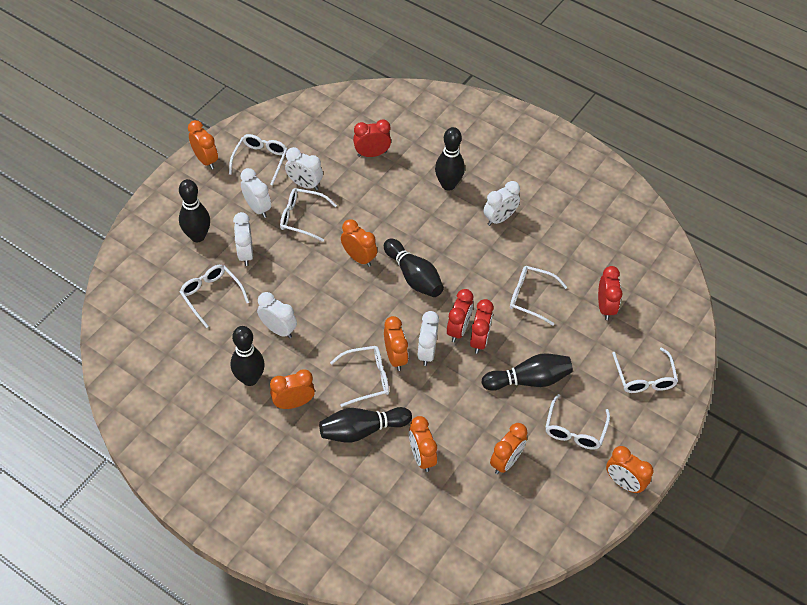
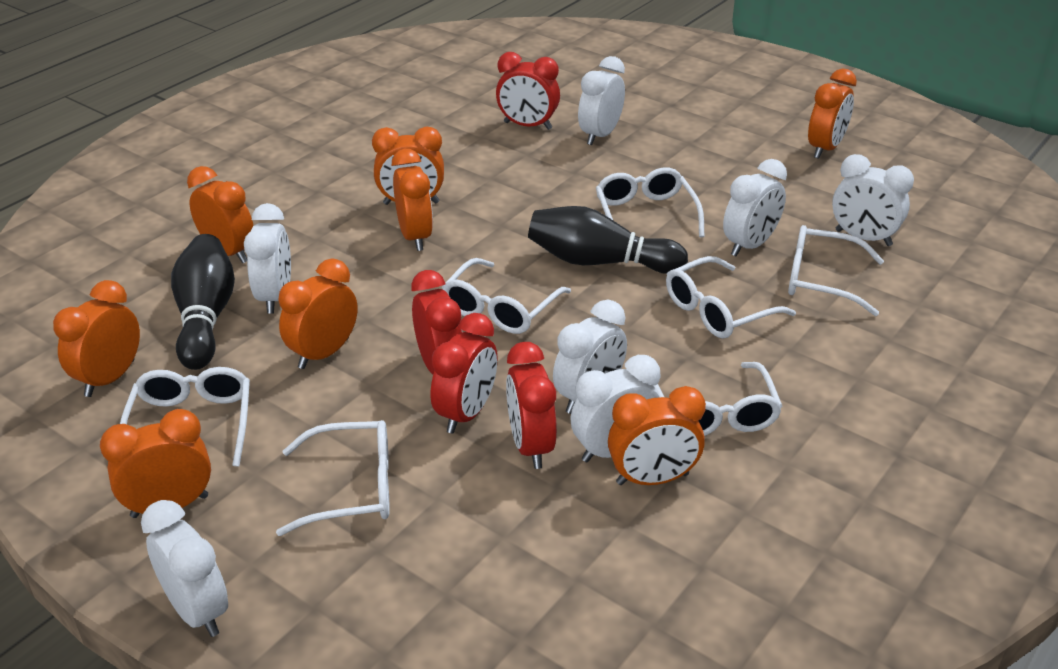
black bowling pin: 6 -> 2
orange clock: 7 -> 8
white clock: 6 -> 7

